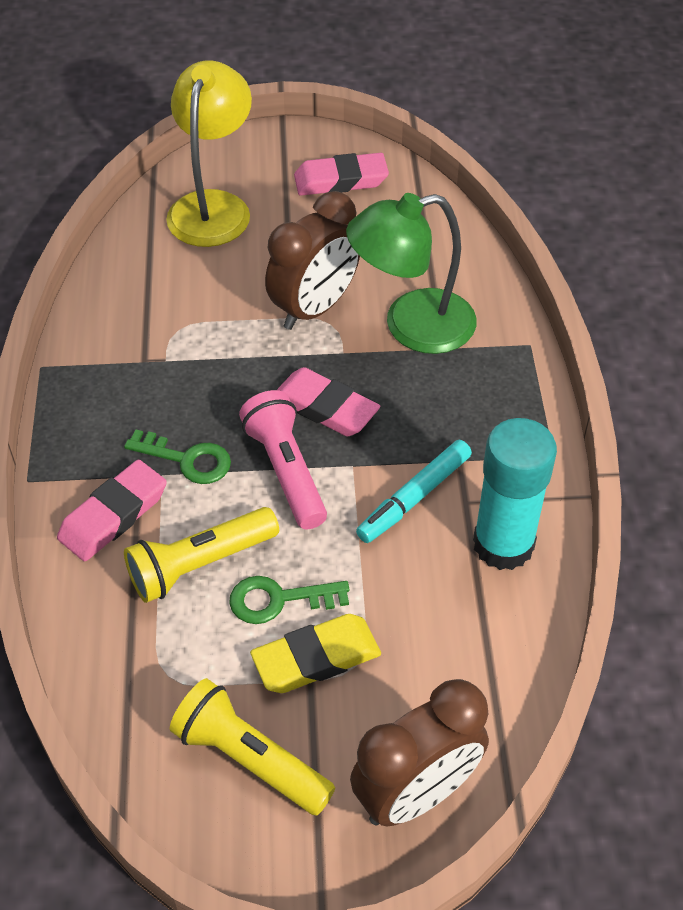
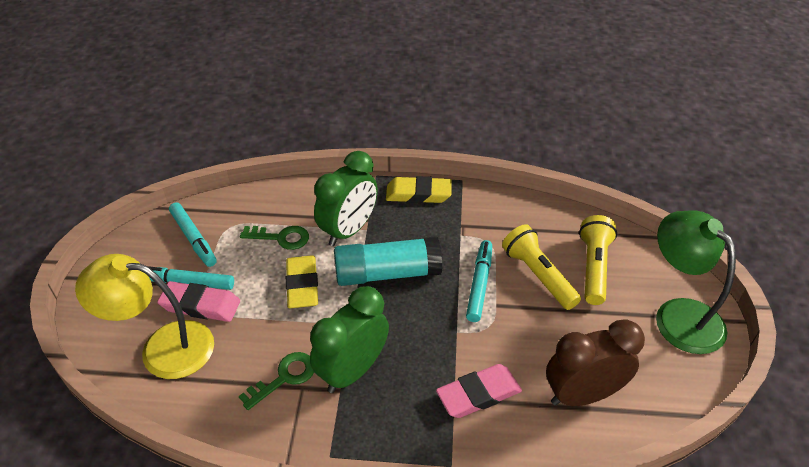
brown clock: 2 -> 1
green clock: 0 -> 2
pink eraser: 3 -> 2
pink flashlight: 1 -> 0
turquoise marker: 1 -> 3
yellow eraser: 1 -> 2

